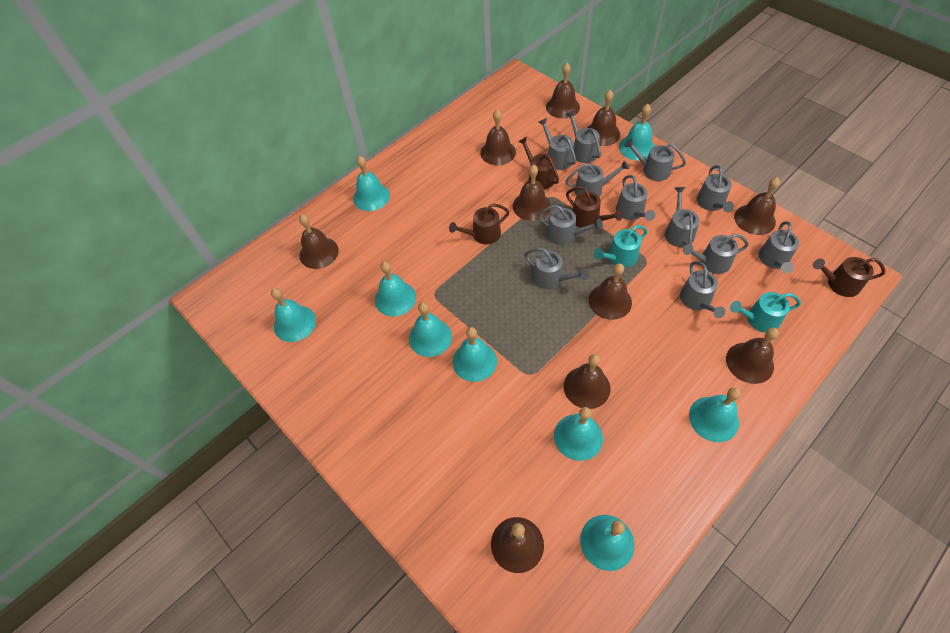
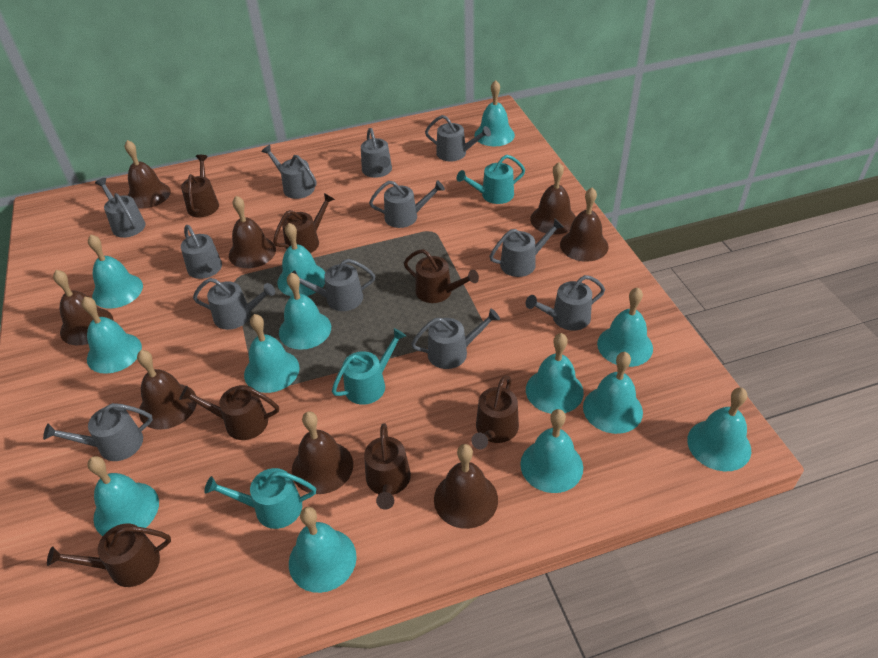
brown bell: 10 -> 8
brown watering can: 4 -> 7
turquoise bell: 9 -> 13
turquoise watering can: 2 -> 3

